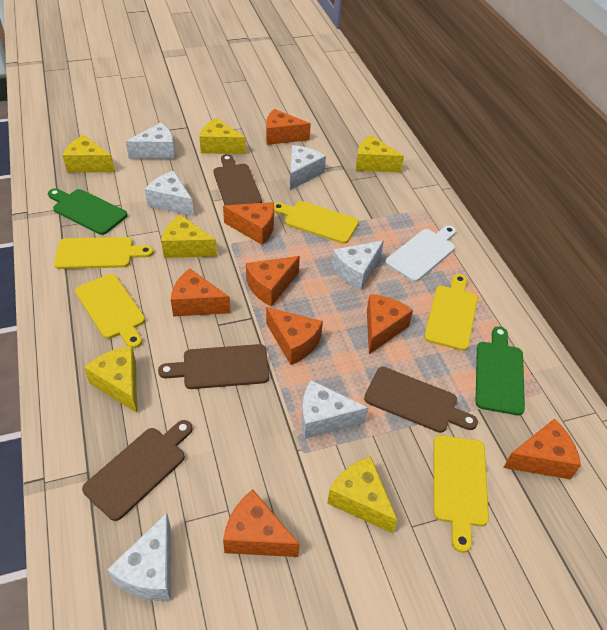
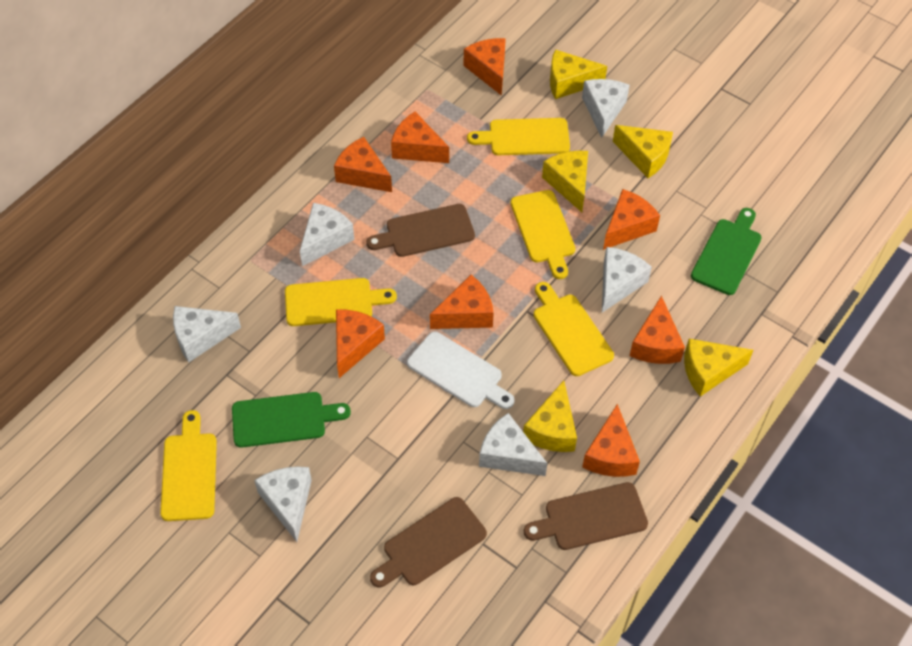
brown cutting board: 4 -> 3
yellow cheese: 6 -> 5

